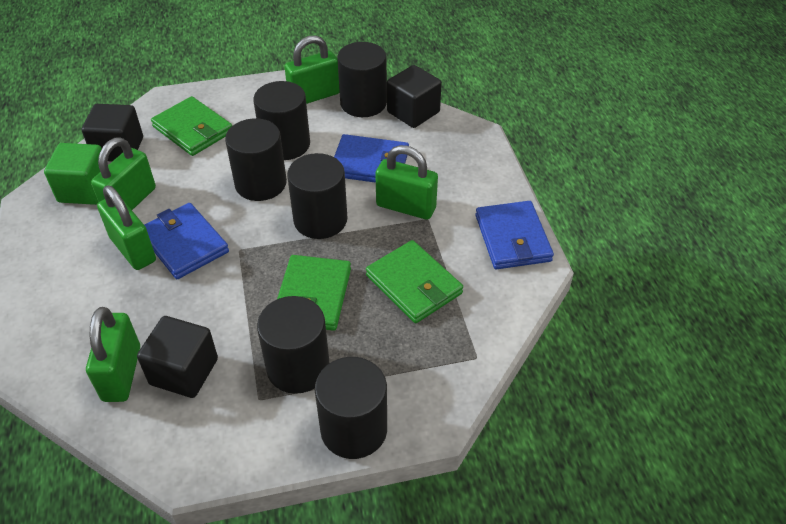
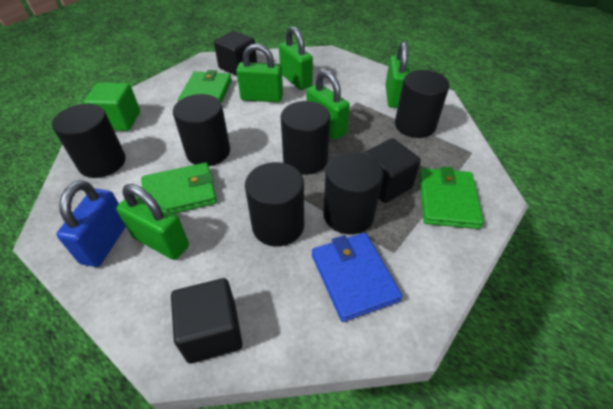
blue padlock: 0 -> 1
blue wallet: 3 -> 1

